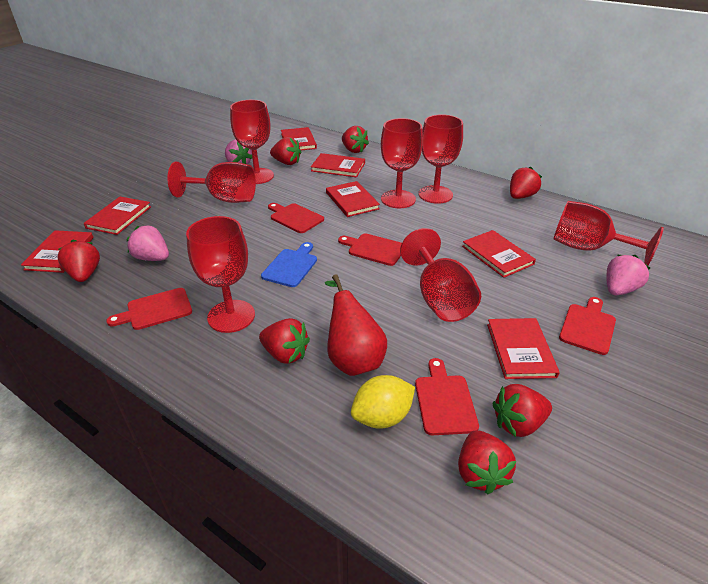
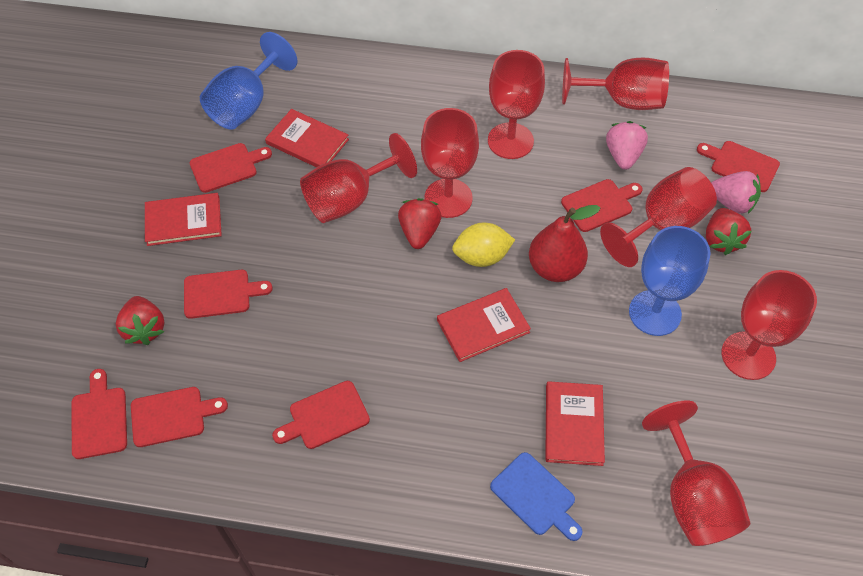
blue goblet: 0 -> 2
pink strawberry: 3 -> 2
red book: 7 -> 4
red cutting board: 5 -> 7
red strawberry: 7 -> 3

